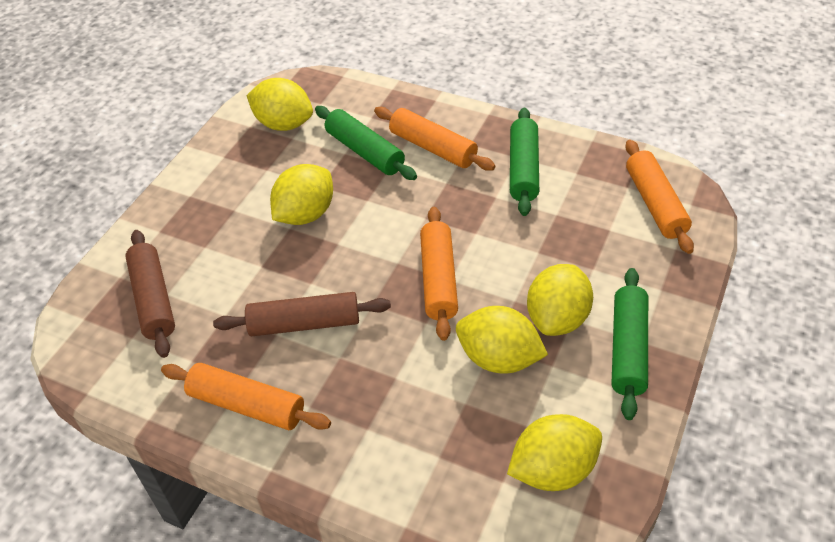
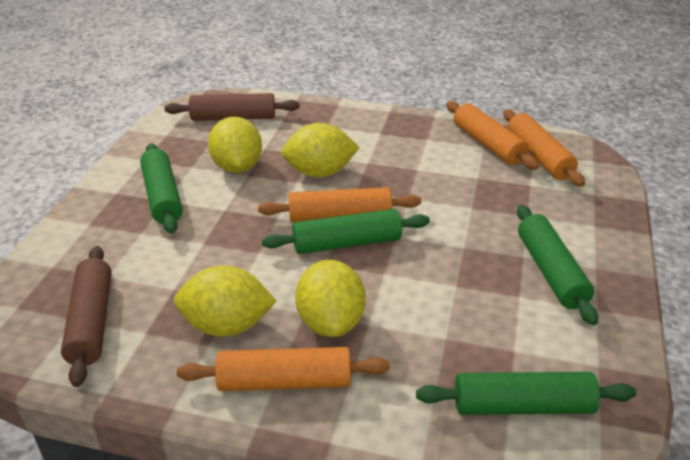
green rolling pin: 3 -> 4
yellow lemon: 5 -> 4

